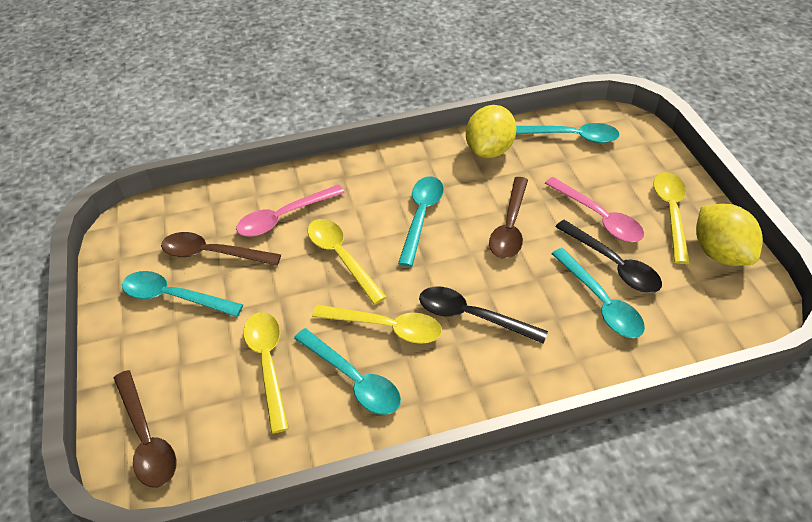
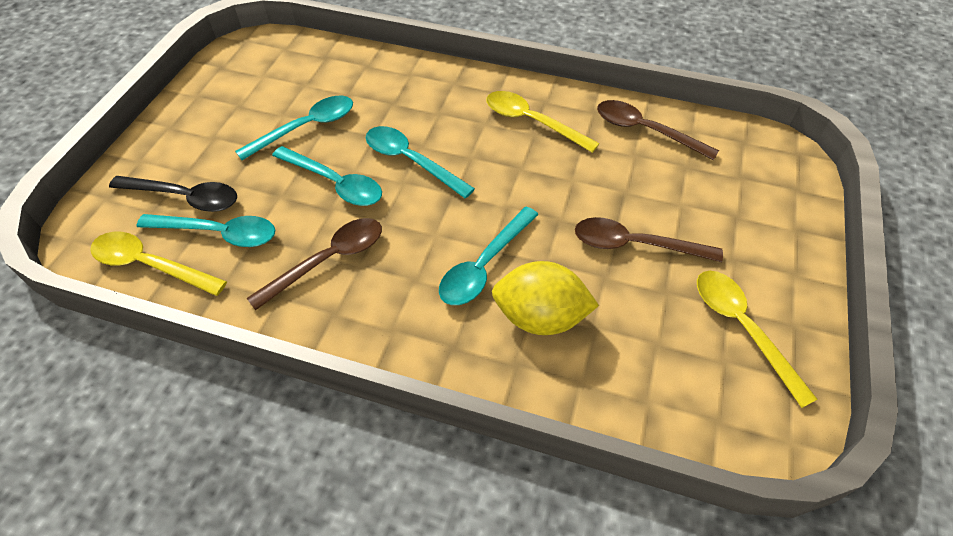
black spoon: 2 -> 1
pink spoon: 2 -> 0
yellow lemon: 2 -> 1
yellow spoon: 4 -> 3

